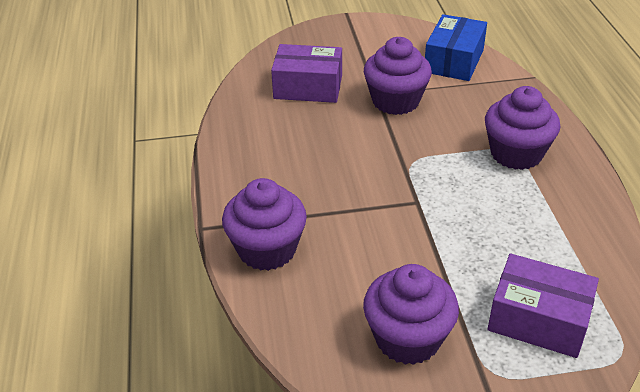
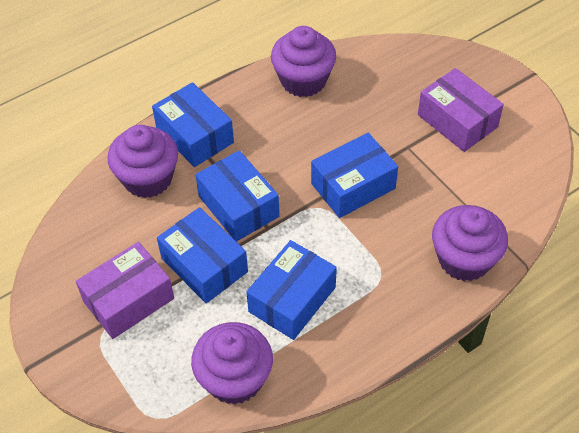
blue box: 1 -> 5

